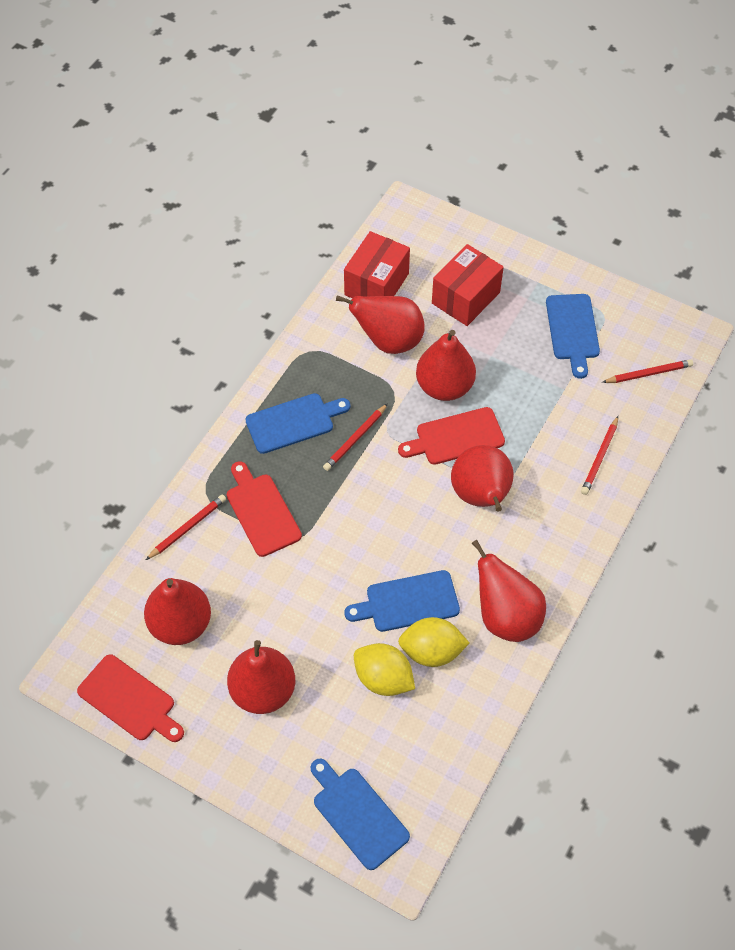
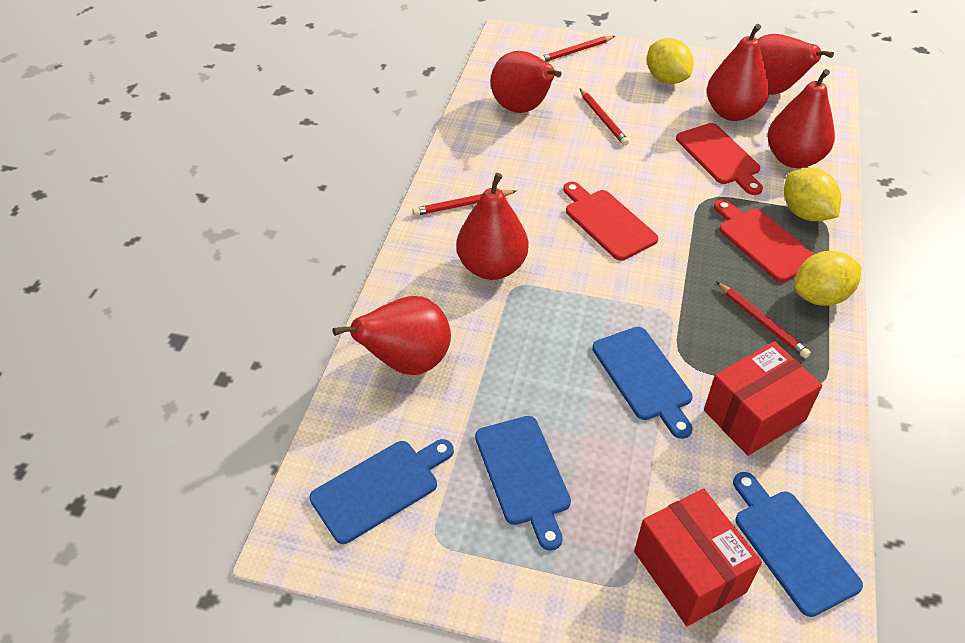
yellow lemon: 2 -> 3

